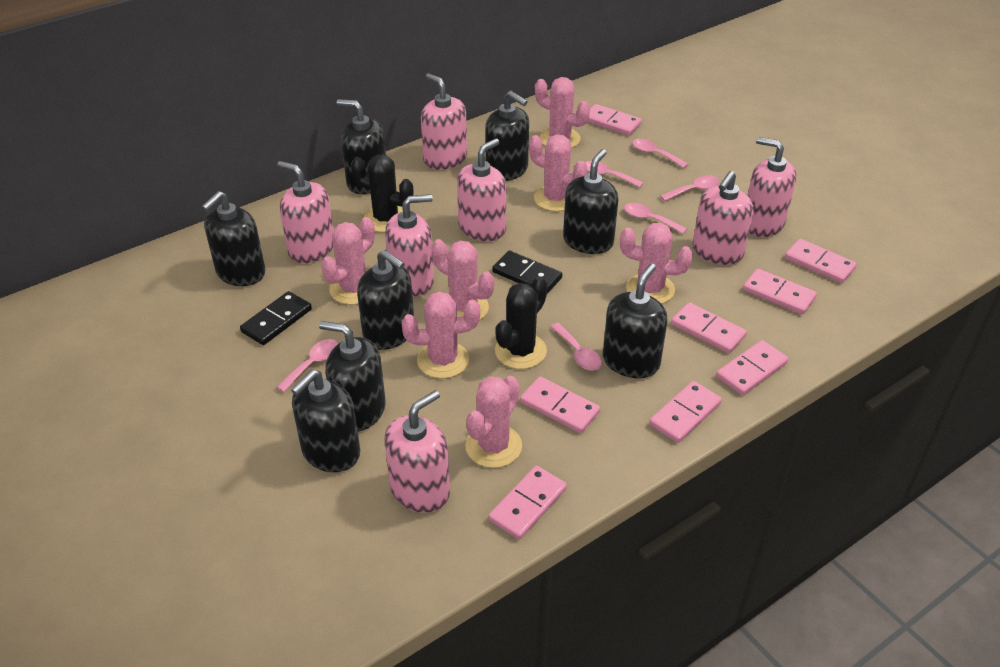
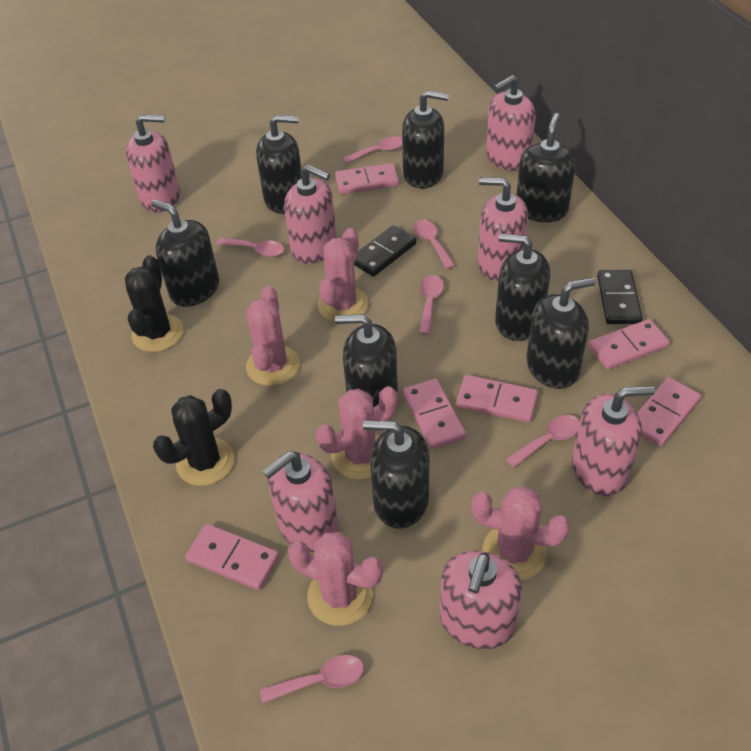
pink cactus: 7 -> 5
pink domino: 8 -> 6

